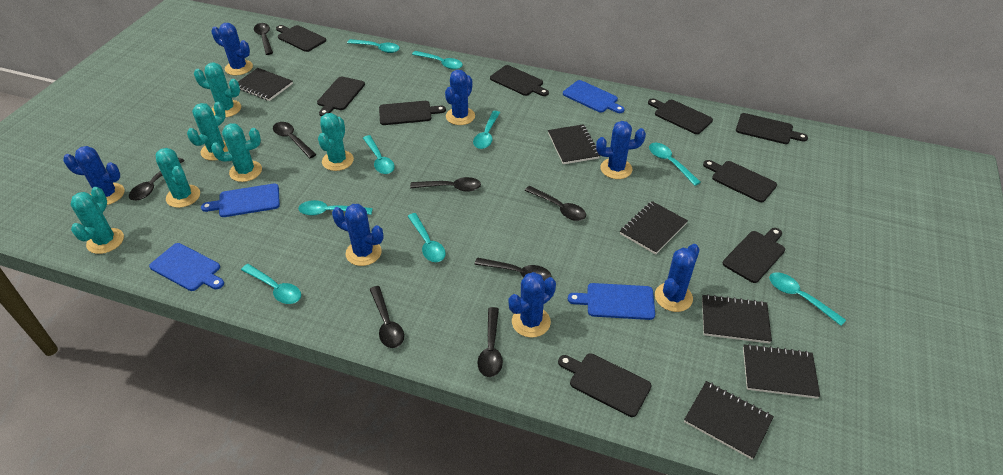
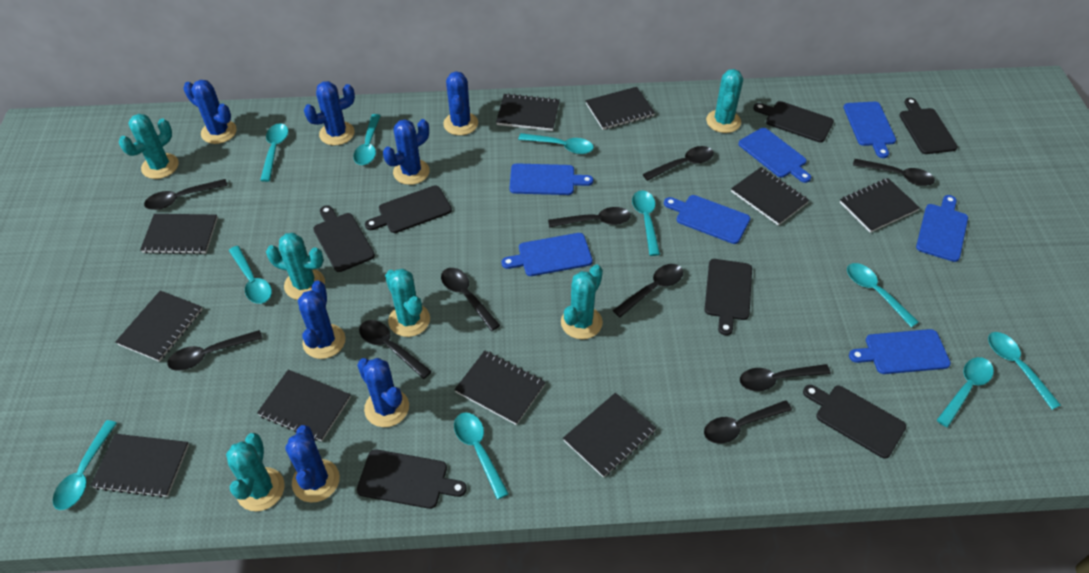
black cutting board: 9 -> 7
black notebook: 6 -> 10
black spoon: 8 -> 10
blue cutting board: 4 -> 7
turquoise spoon: 9 -> 10

